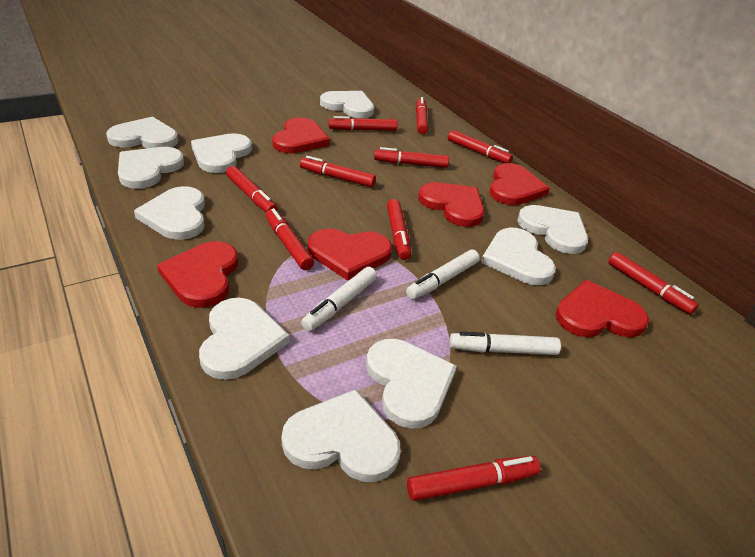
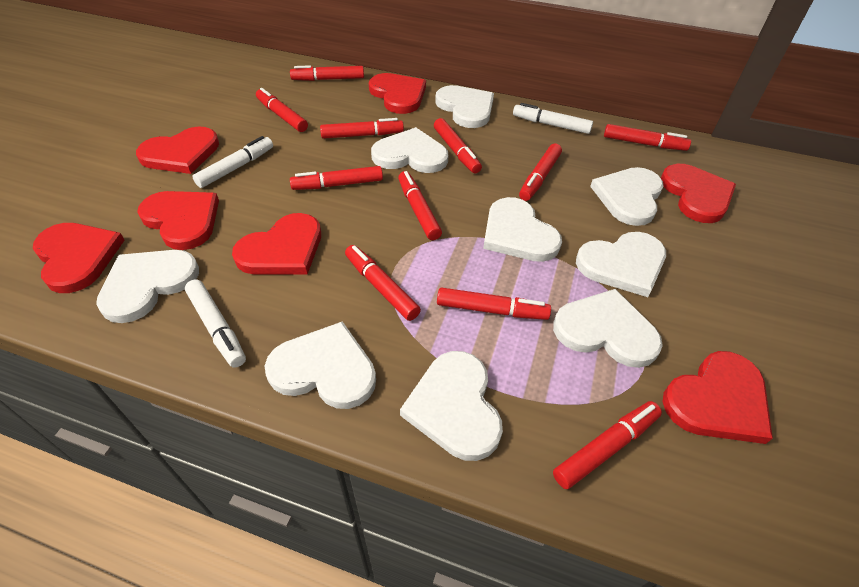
red heart: 6 -> 7
red marker: 10 -> 11
white heart: 10 -> 9

